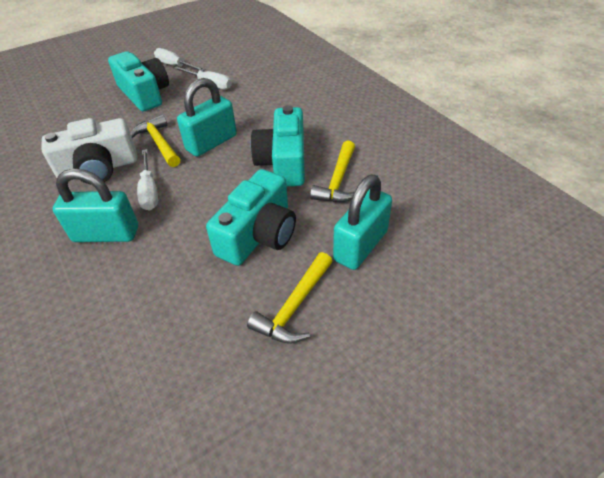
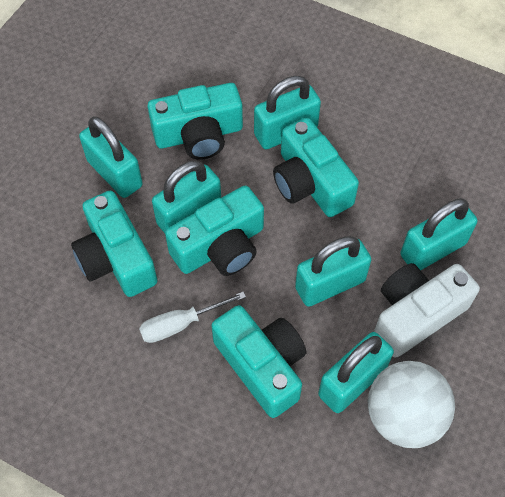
turquoise camera: 3 -> 5
turquoise padlock: 3 -> 6
white ball: 0 -> 1
white screwdriver: 3 -> 1
yellow hammer: 3 -> 0

